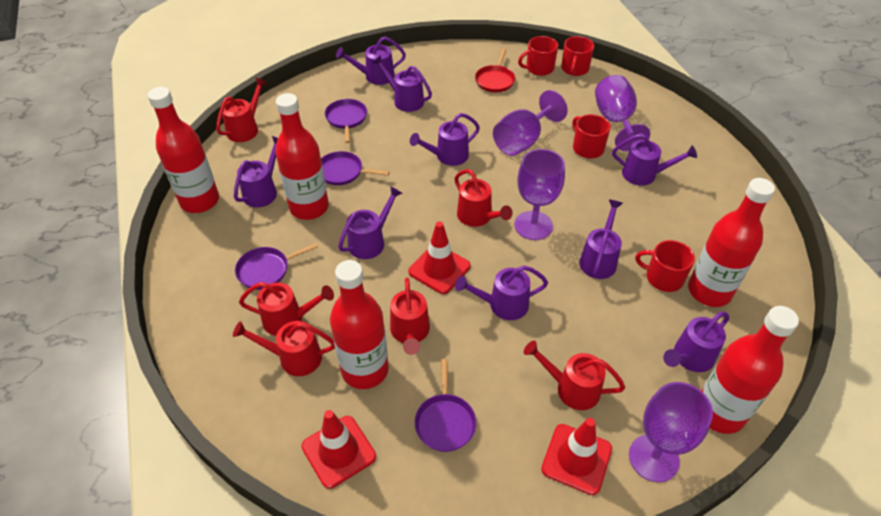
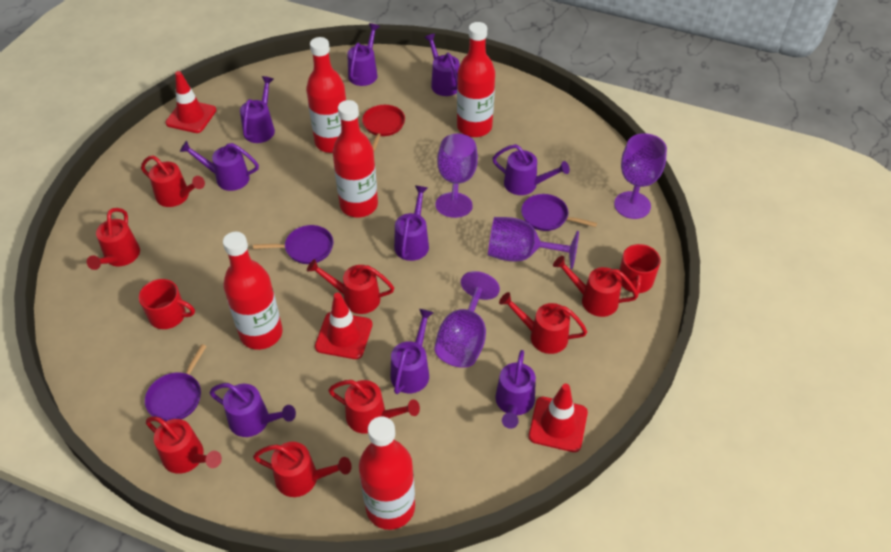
purple pan: 4 -> 3
red mug: 4 -> 2
red watering can: 6 -> 8

